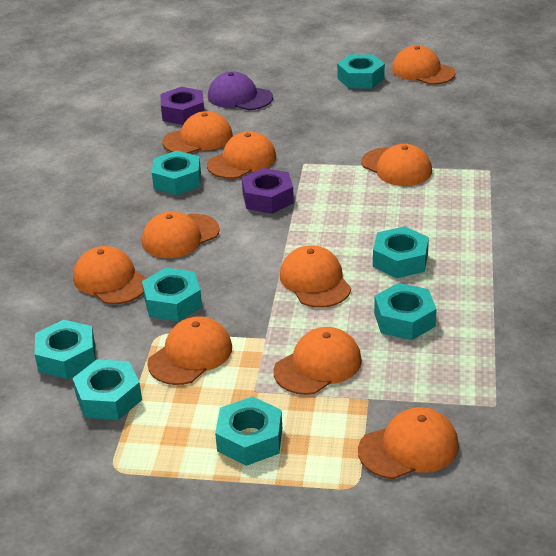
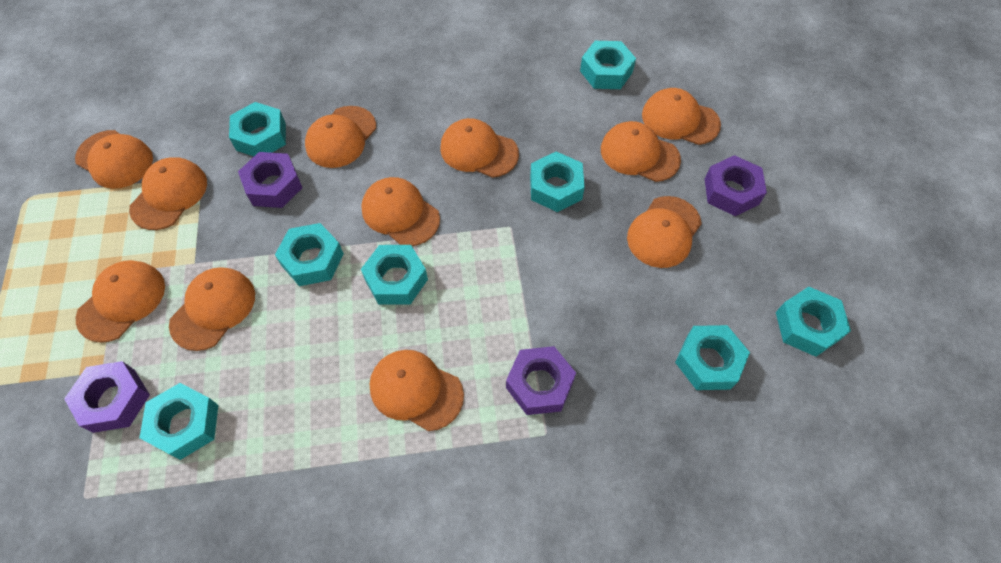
orange cap: 10 -> 11
purple cap: 1 -> 0
purple nut: 2 -> 4

